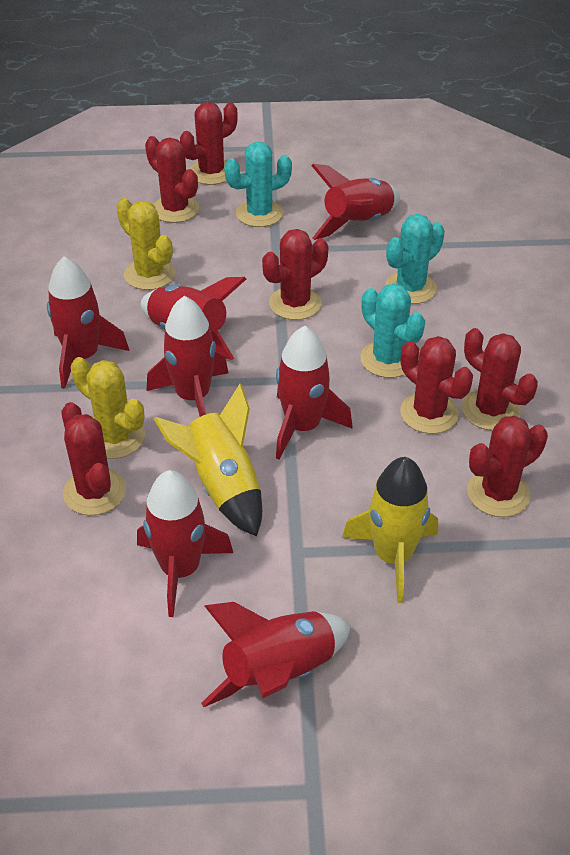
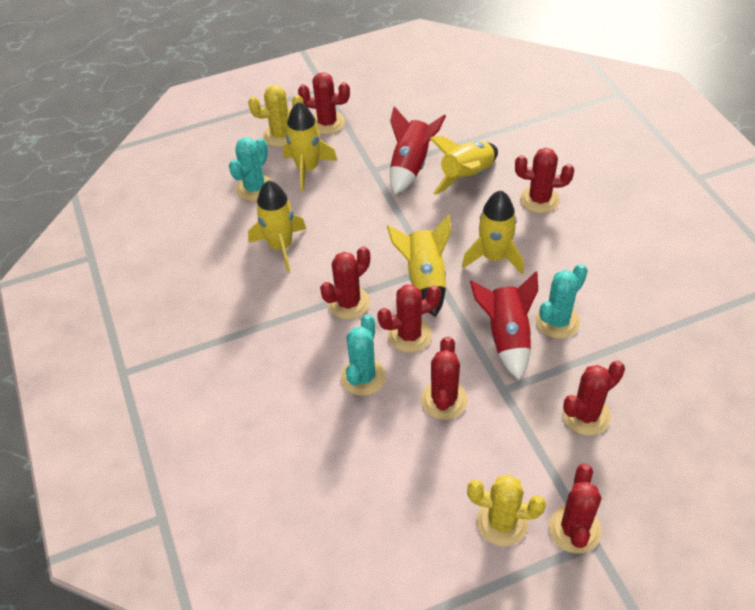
red rocket: 7 -> 2
yellow rocket: 2 -> 5

